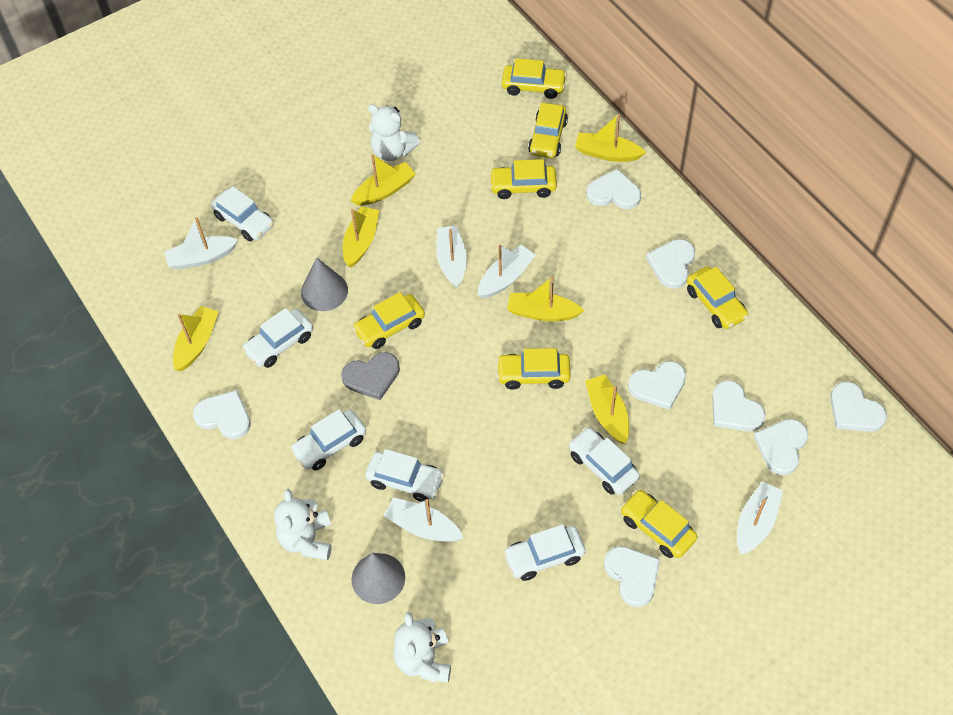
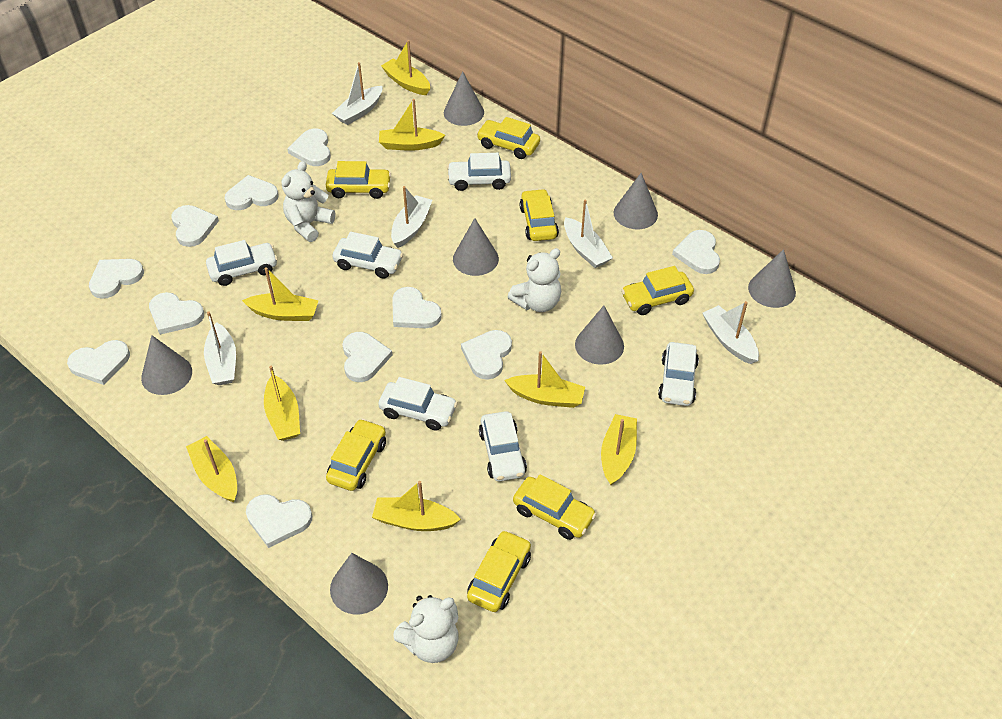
grey cone: 2 -> 7
grey heart: 1 -> 0
white heart: 8 -> 11
yellow boat: 6 -> 8

